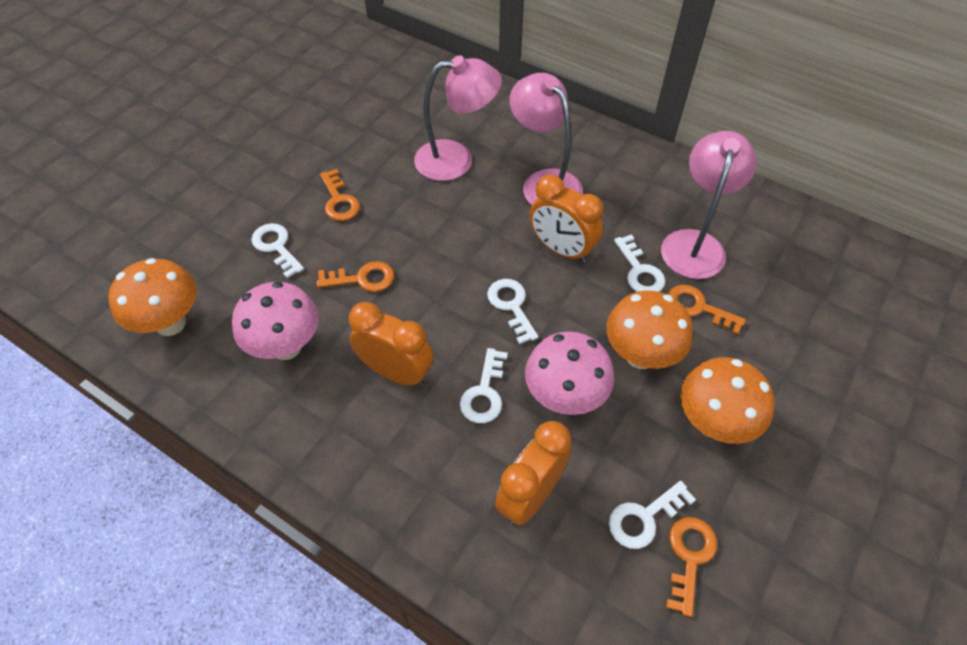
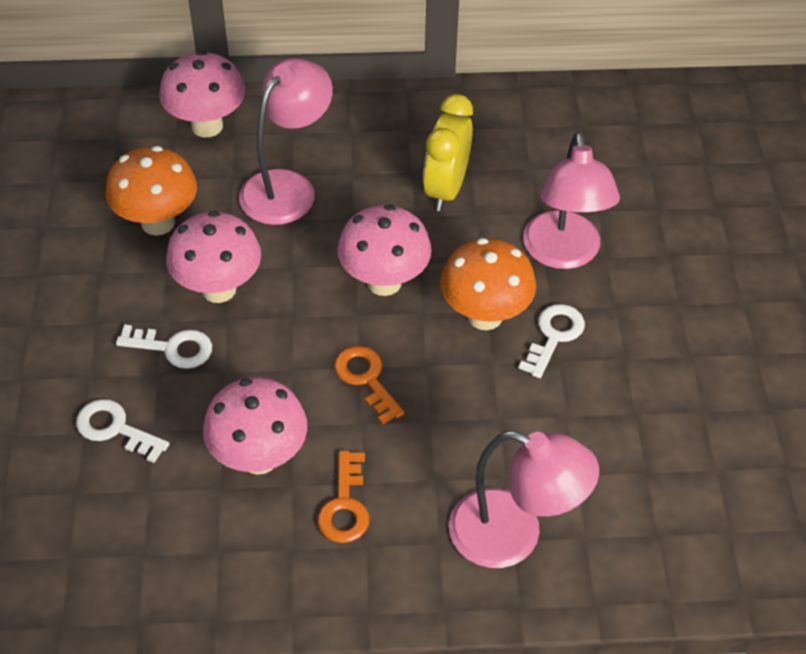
orange clock: 3 -> 0
orange key: 4 -> 2
orange mushroom: 3 -> 2
pink mushroom: 2 -> 4
white key: 5 -> 3
yellow clock: 0 -> 1

